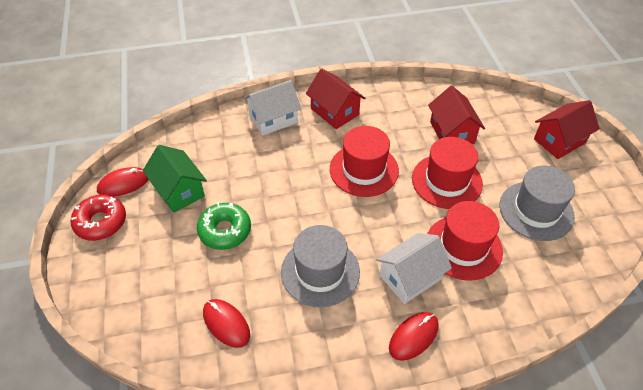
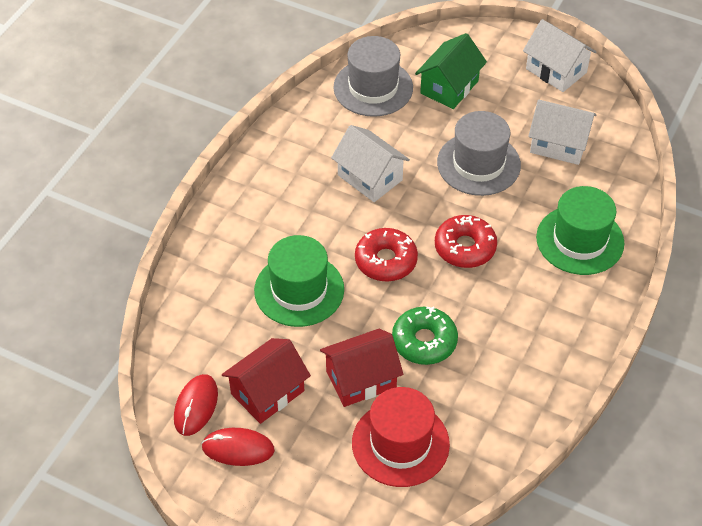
green hat: 0 -> 2
red donut: 1 -> 2
red hat: 3 -> 1
red house: 3 -> 2
red mouse: 3 -> 2
white house: 2 -> 3

